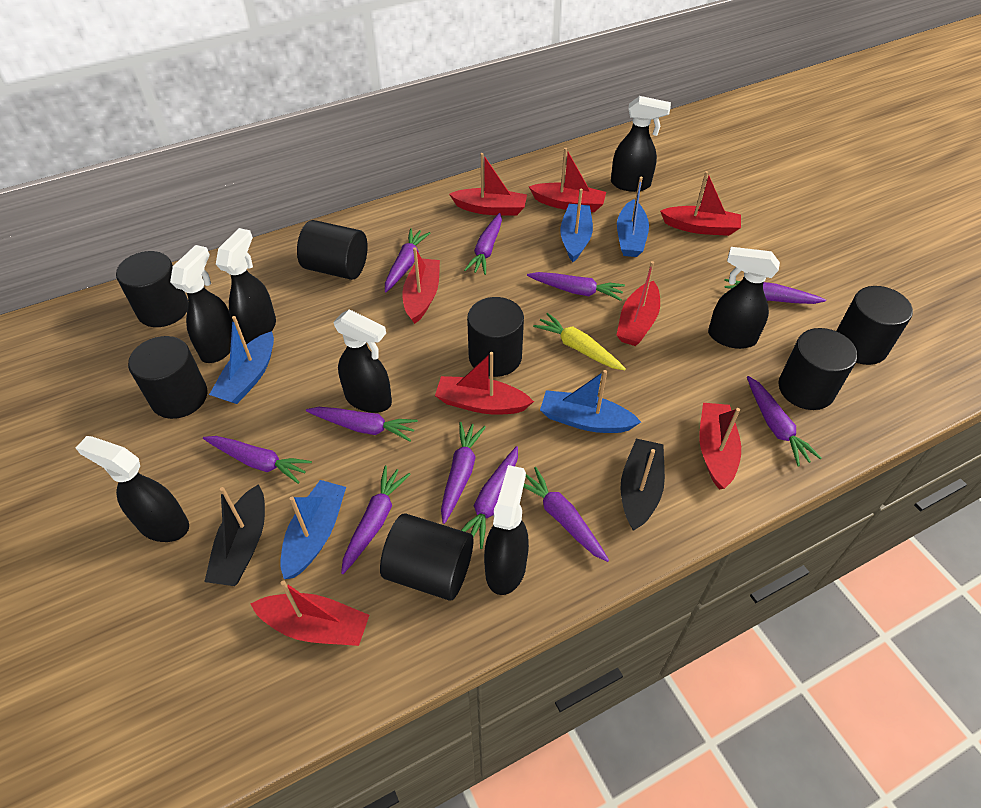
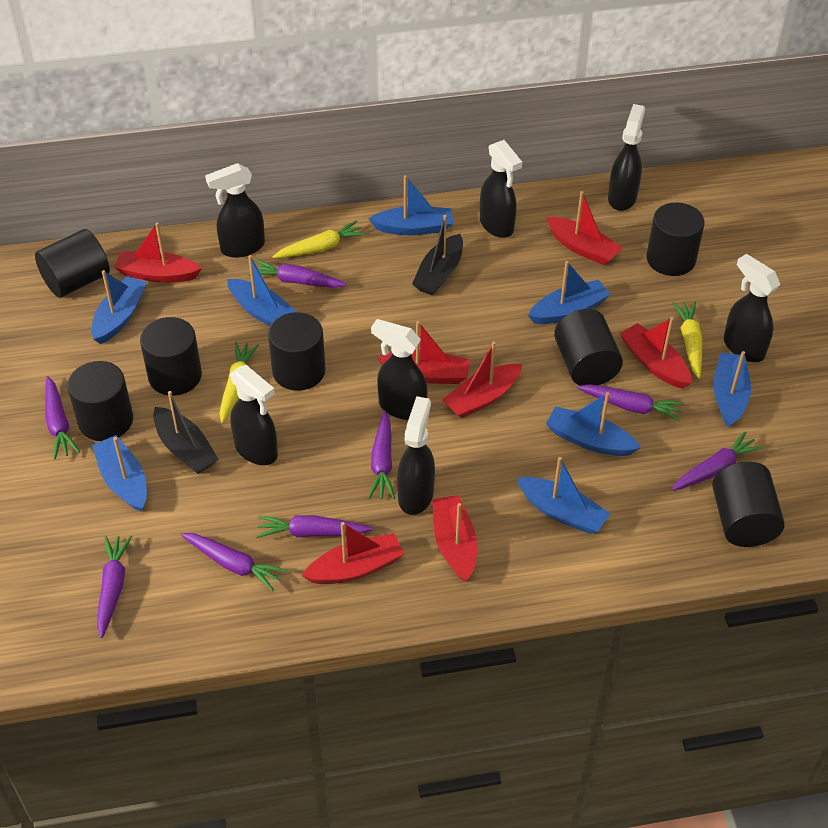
blue boat: 5 -> 8
purple carrot: 11 -> 8
red boat: 8 -> 7
yellow carrot: 1 -> 3

